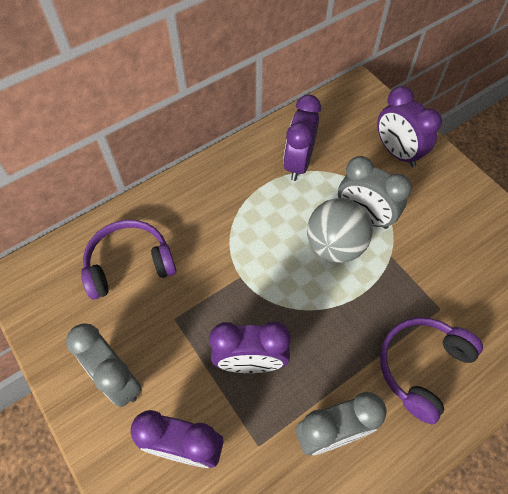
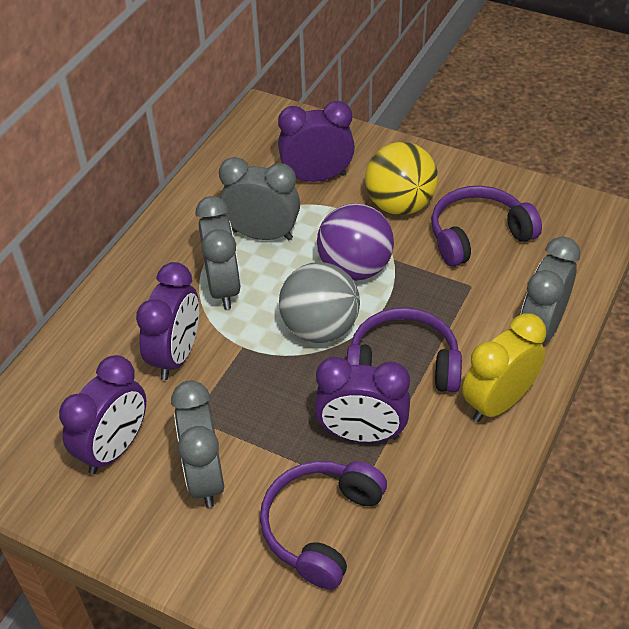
grey clock: 3 -> 4
purple ball: 0 -> 1
purple headphones: 2 -> 3
yellow ball: 0 -> 1
yellow clock: 0 -> 1

